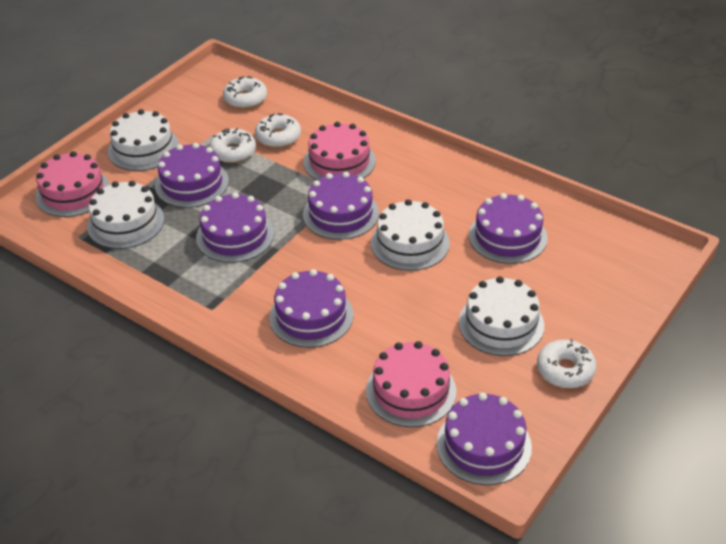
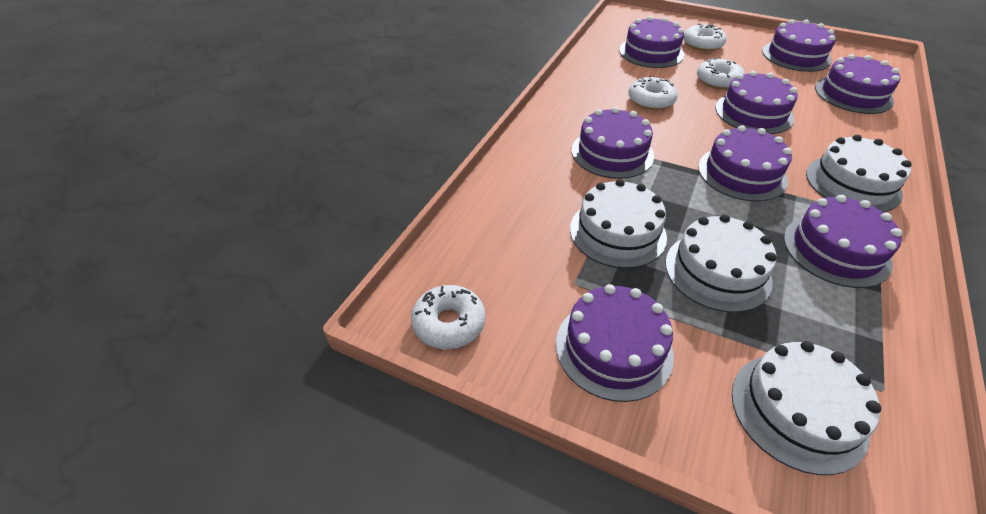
pink cake: 3 -> 0
purple cake: 6 -> 8

